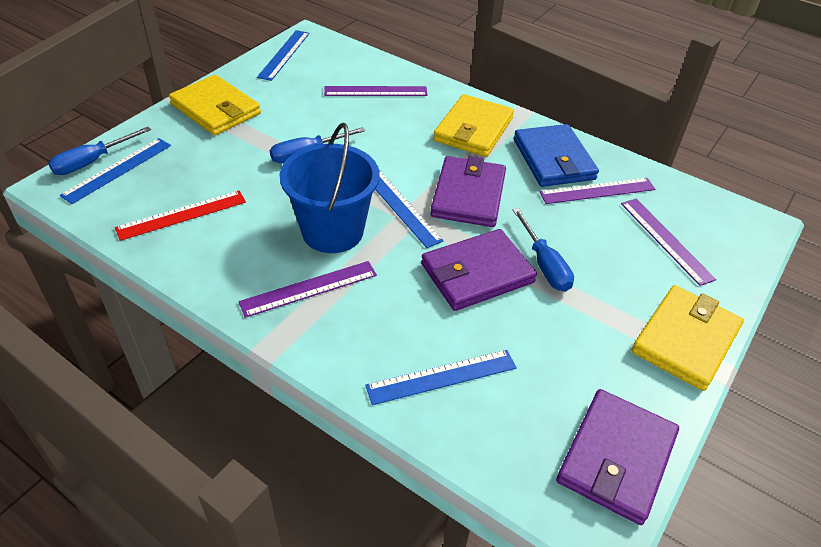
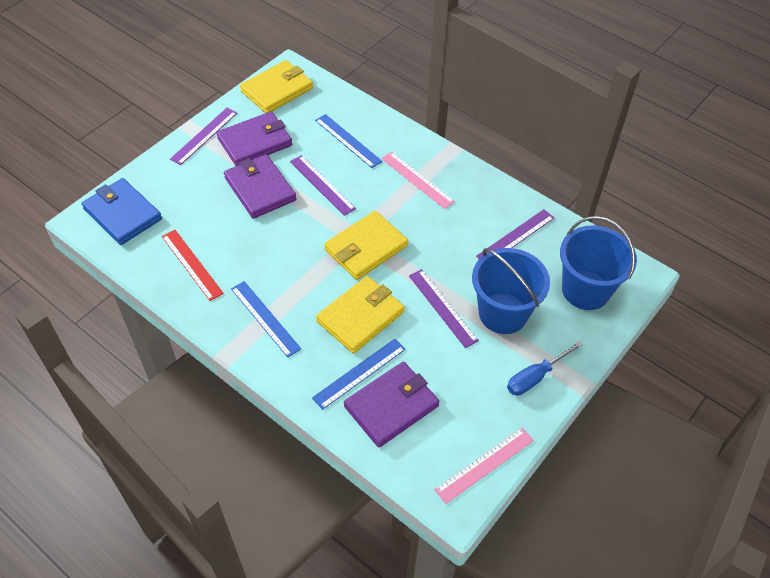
blue bucket: 1 -> 2
blue ruler: 4 -> 3
blue screwdriver: 3 -> 1
pink ruler: 0 -> 2

